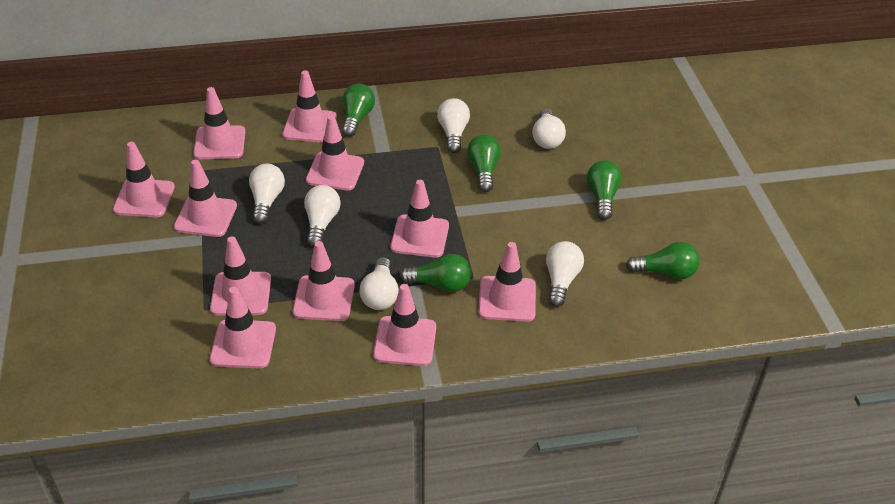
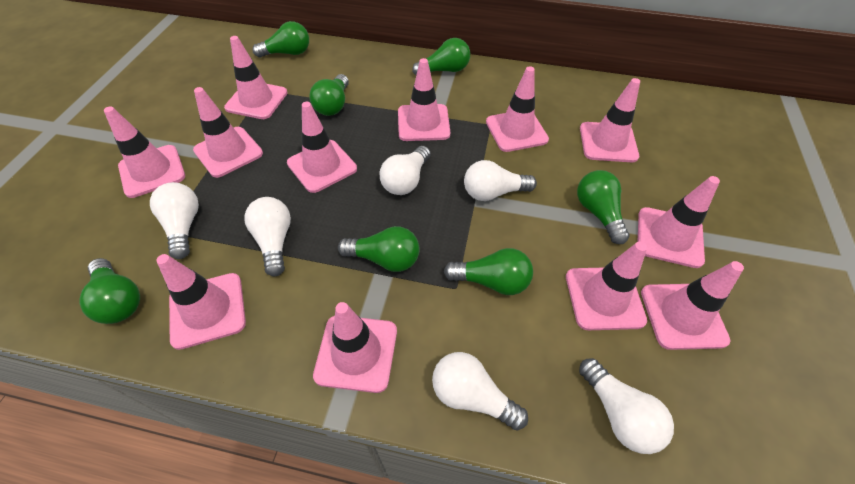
green light bulb: 5 -> 7
pink traffic cone: 11 -> 12

